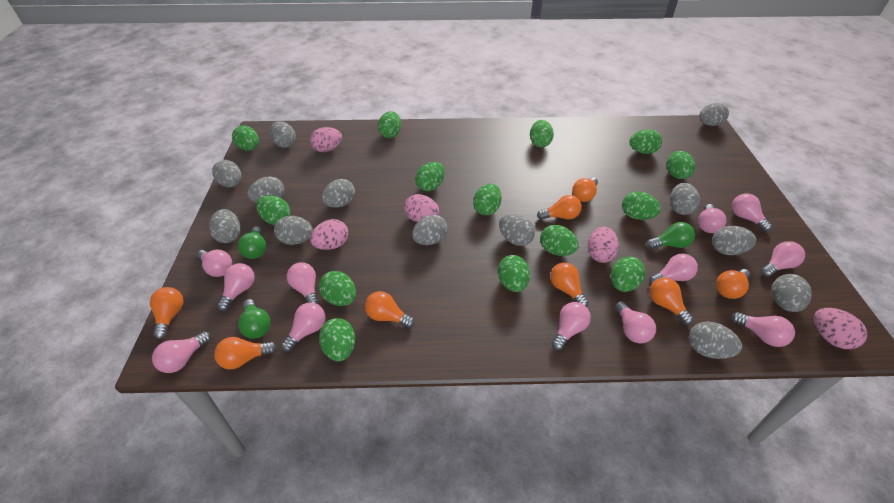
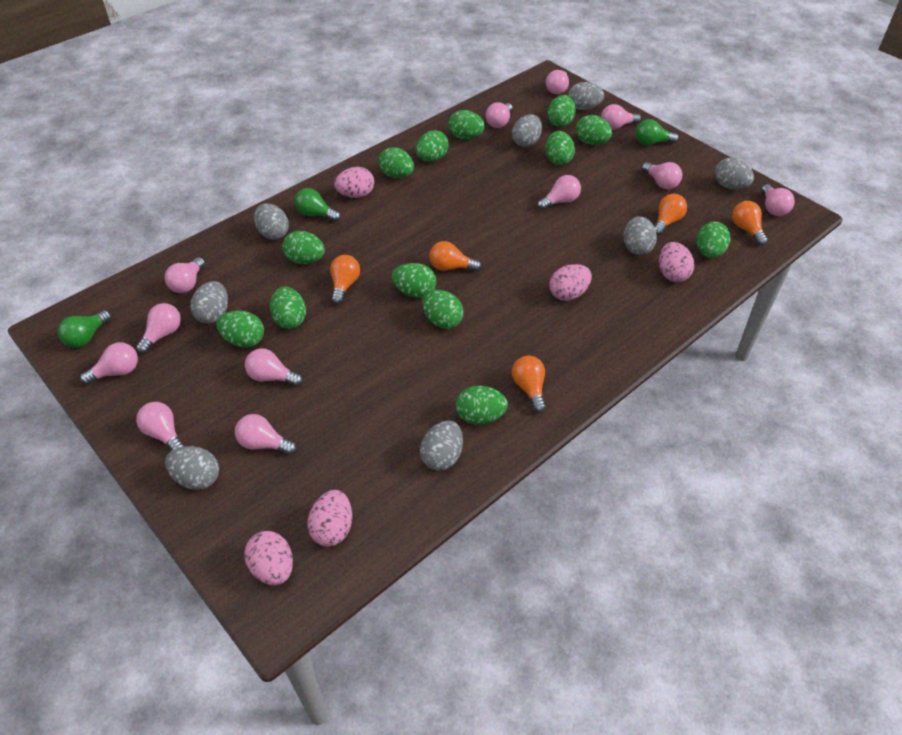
green egg: 14 -> 13
grey egg: 13 -> 8
orange light bulb: 8 -> 5

